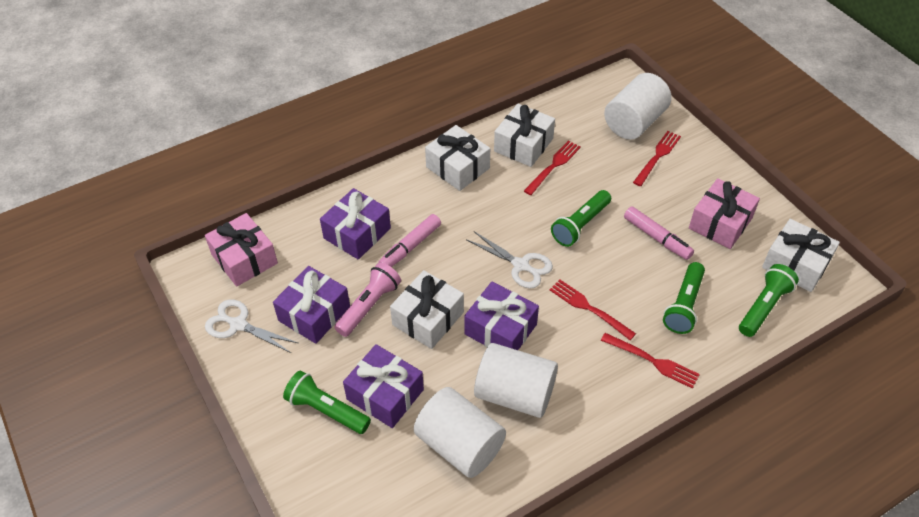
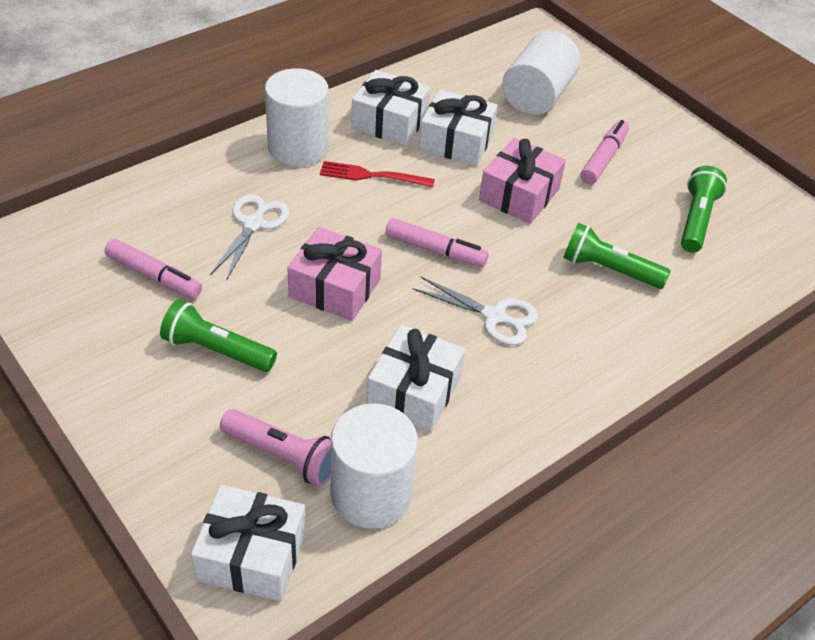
green flashlight: 4 -> 3
pink marker: 2 -> 3
purple gift: 4 -> 0
red fork: 4 -> 1

